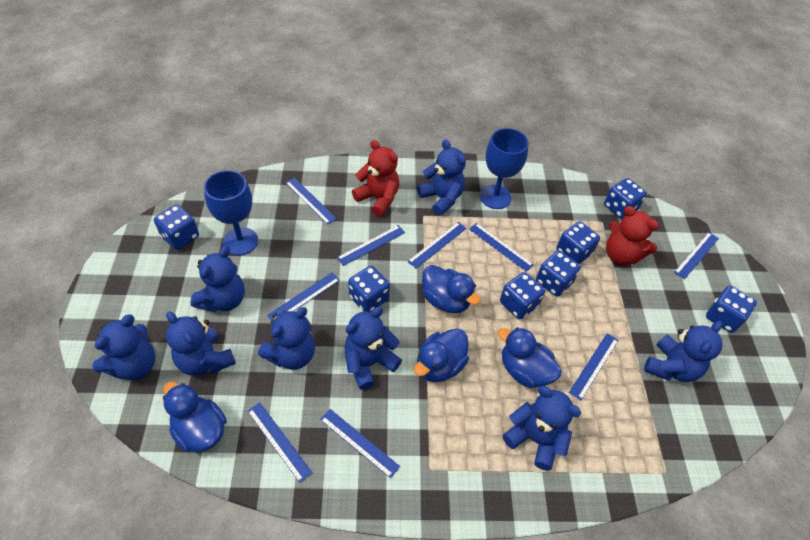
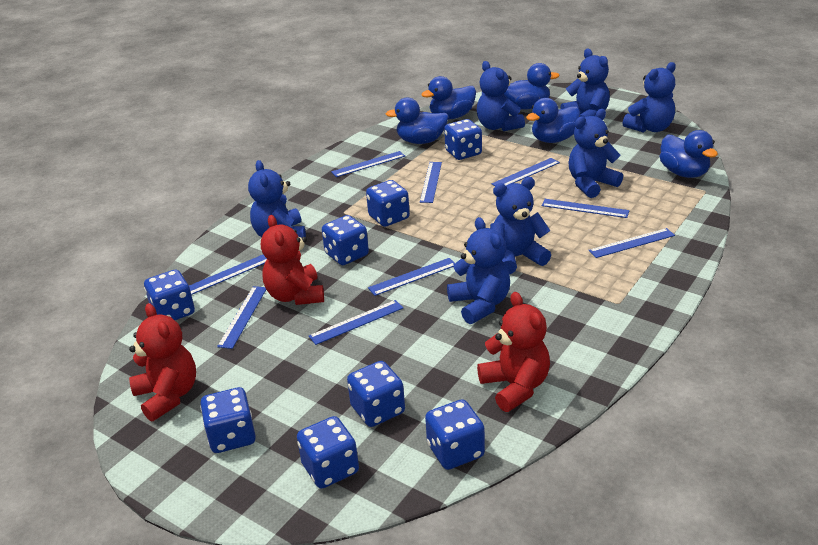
blue dice: 7 -> 8
blue duck: 4 -> 5
blue goblet: 2 -> 0
blue teddy bear: 8 -> 7
red teddy bear: 2 -> 3

